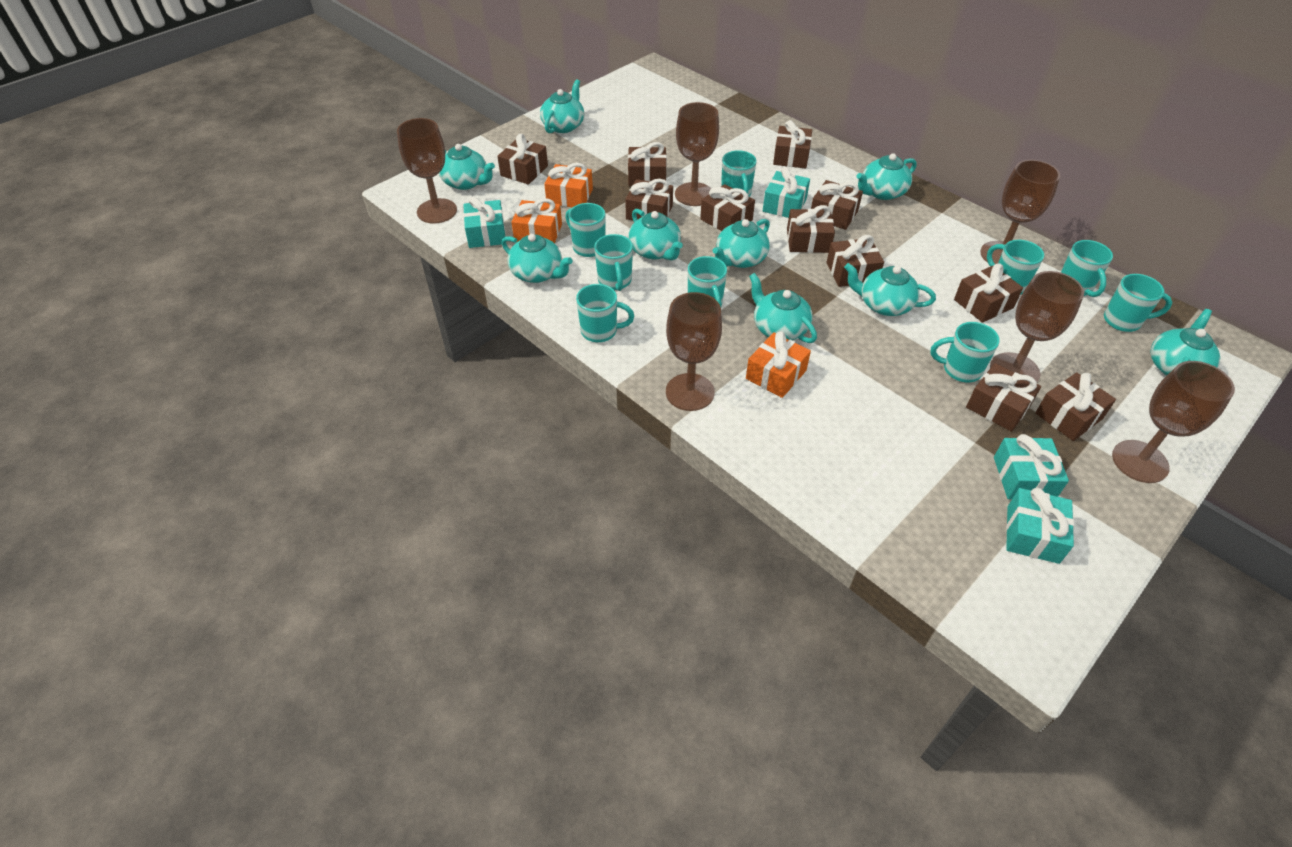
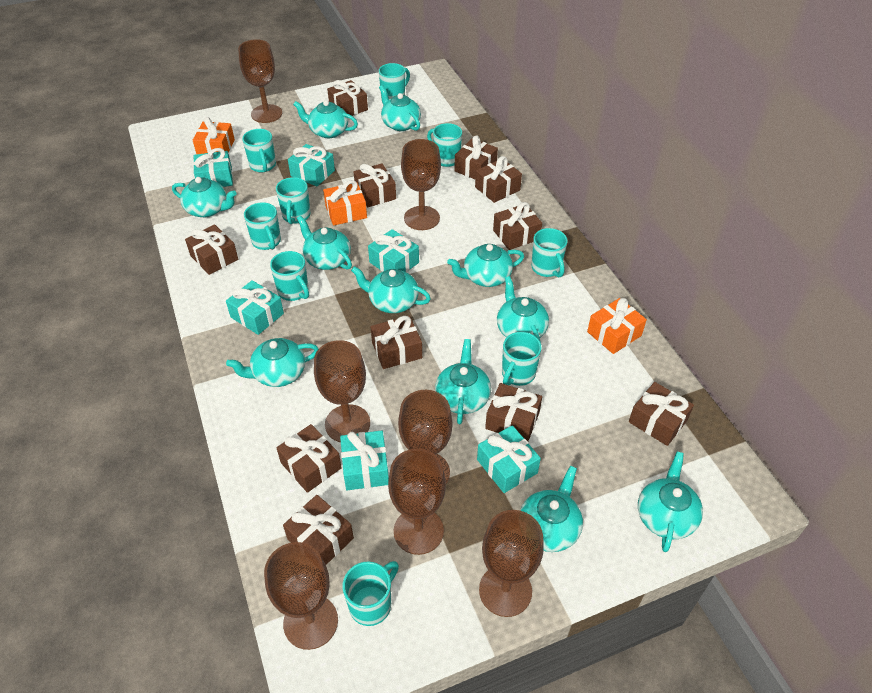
brown goblet: 6 -> 7
turquoise gift: 4 -> 6
turquoise teapot: 9 -> 11

